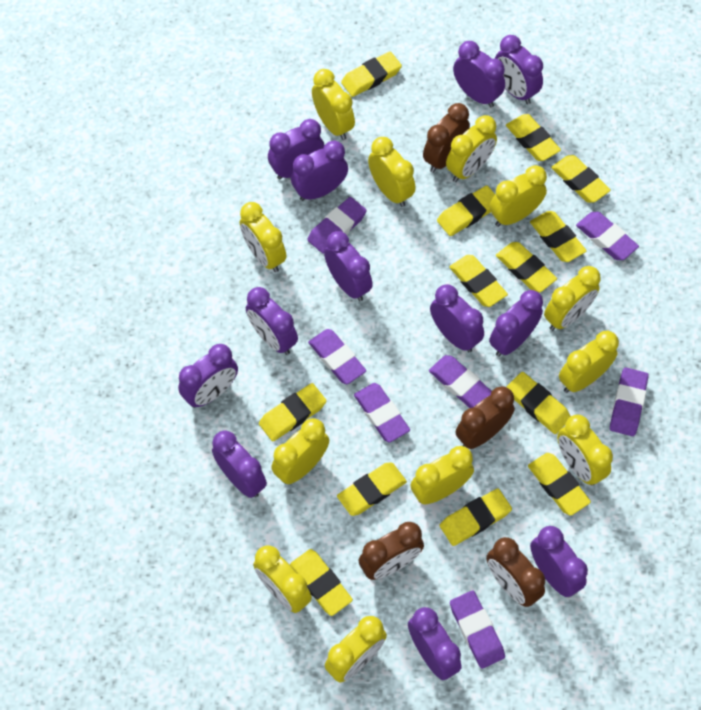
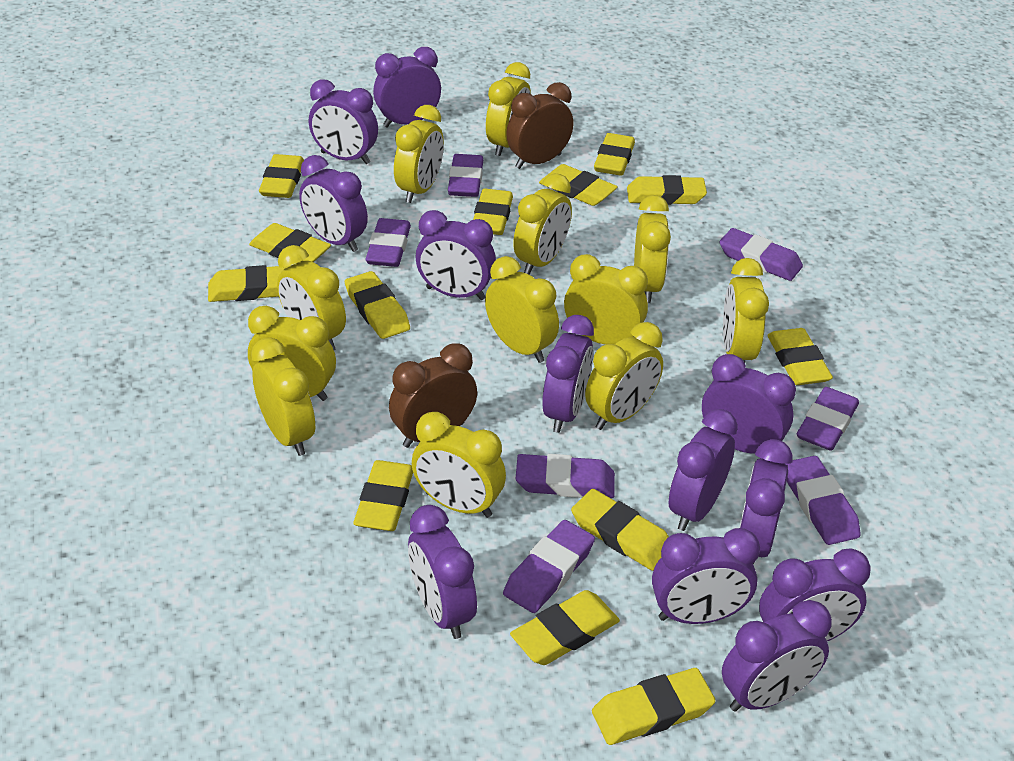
brown clock: 4 -> 2

